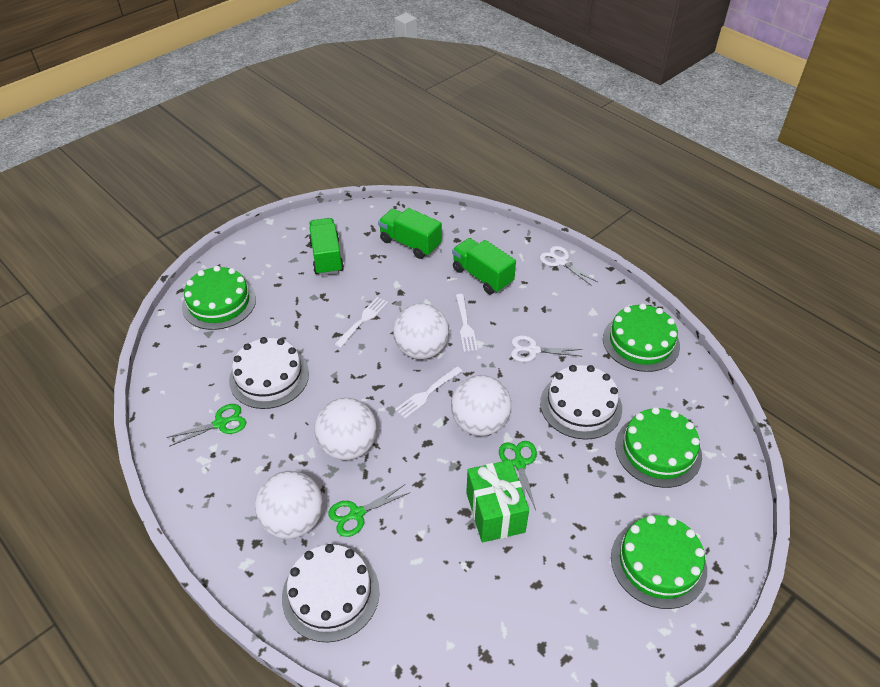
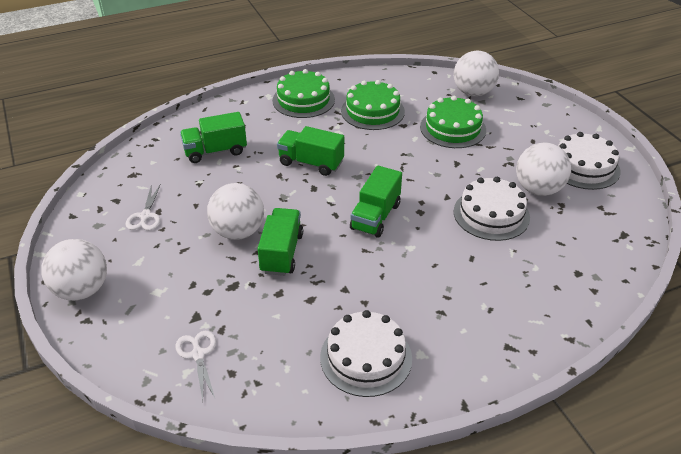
green cake: 4 -> 3
green gift: 1 -> 0
green scissors: 3 -> 0
green truck: 3 -> 4
white fork: 3 -> 0

